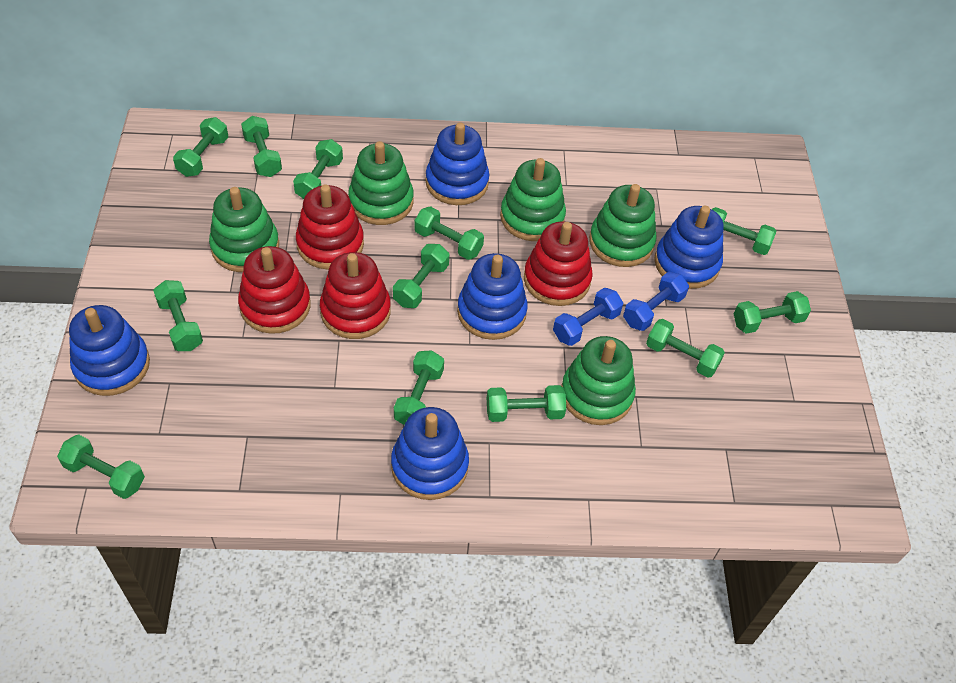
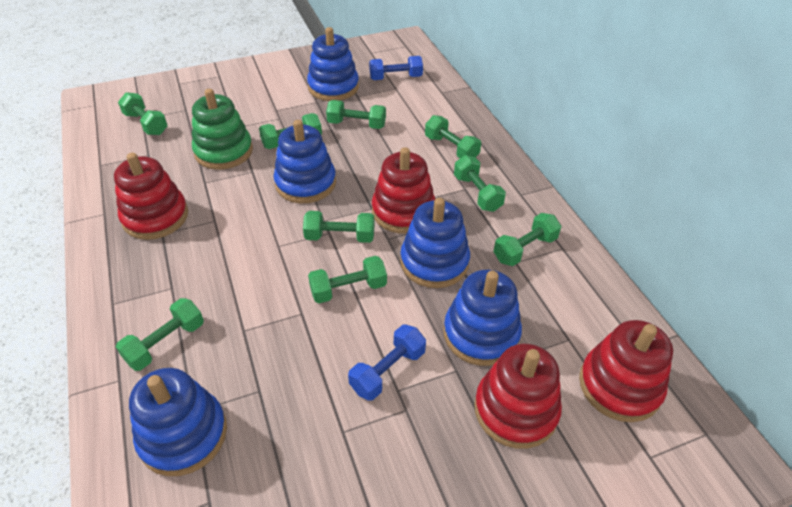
green dumbbell: 12 -> 9
green stacking toy: 5 -> 1

